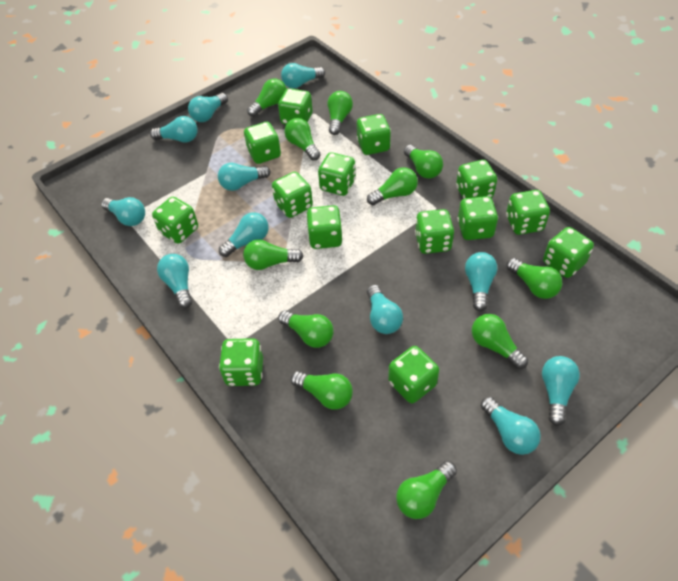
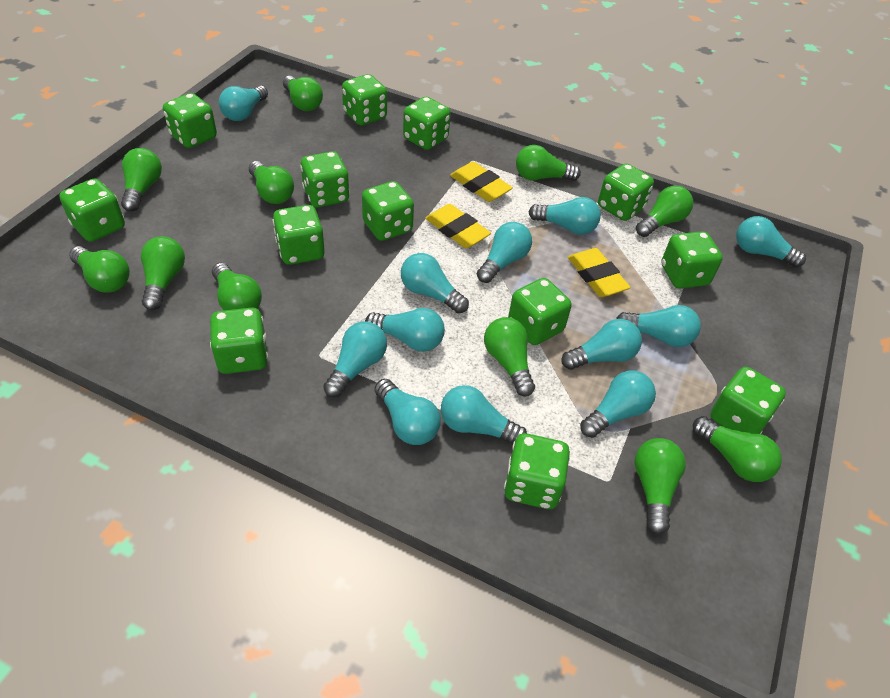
green dice: 14 -> 13
turquoise light bulb: 11 -> 12
yellow eraser: 0 -> 3

